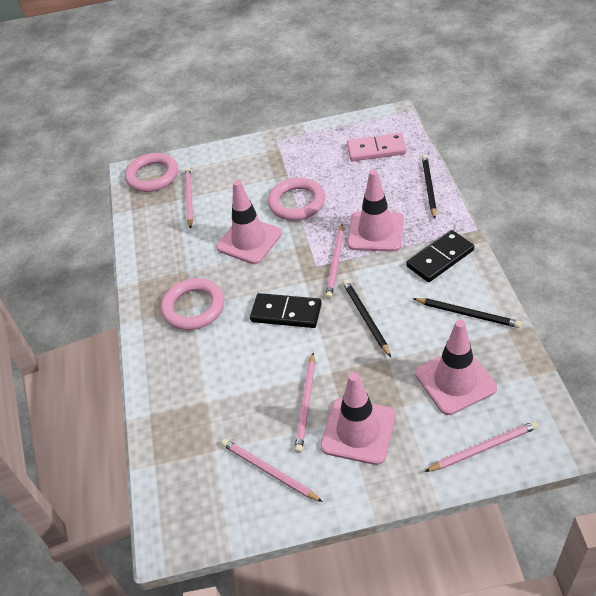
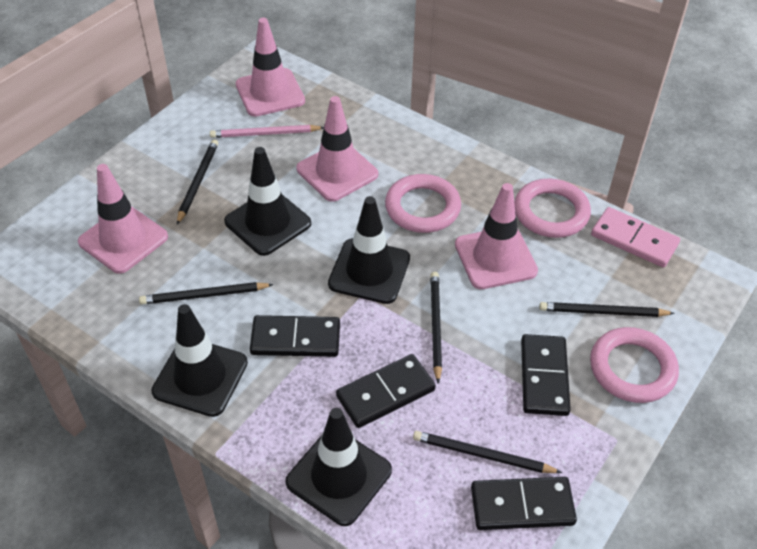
black domino: 2 -> 4
black pencil: 3 -> 5
black traffic cone: 0 -> 4
pink pencil: 5 -> 1

